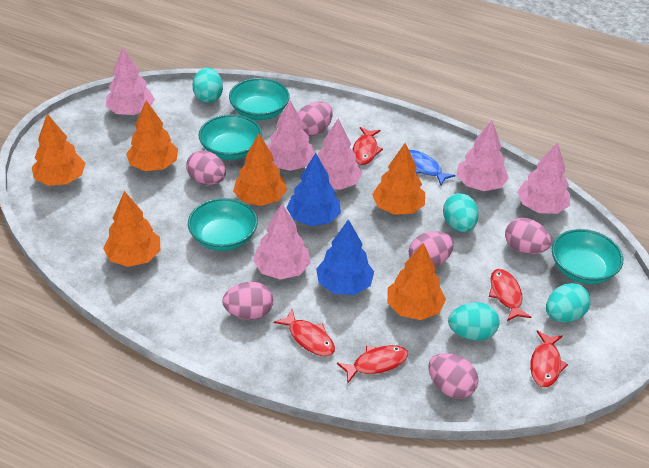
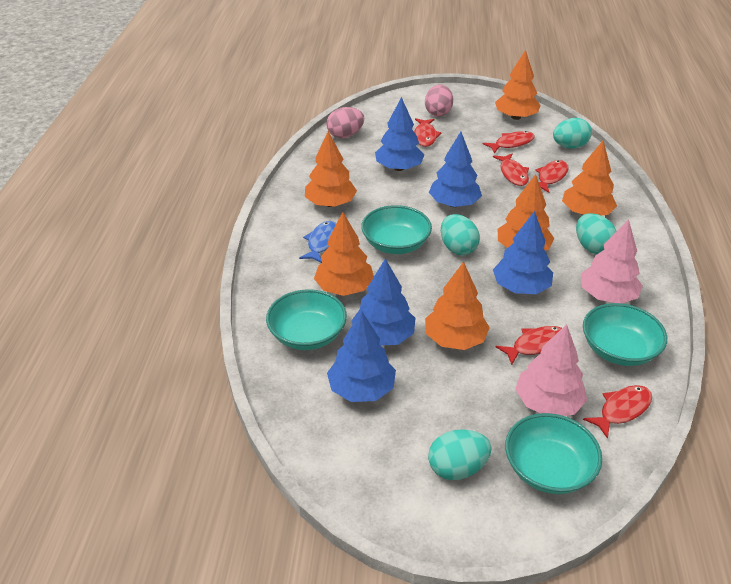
blue tree: 2 -> 5
pink egg: 6 -> 2
pink tree: 6 -> 2
red fish: 5 -> 6

